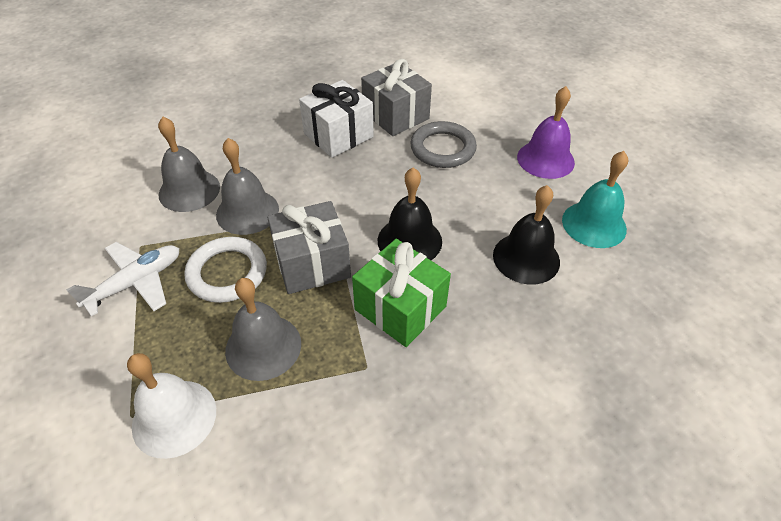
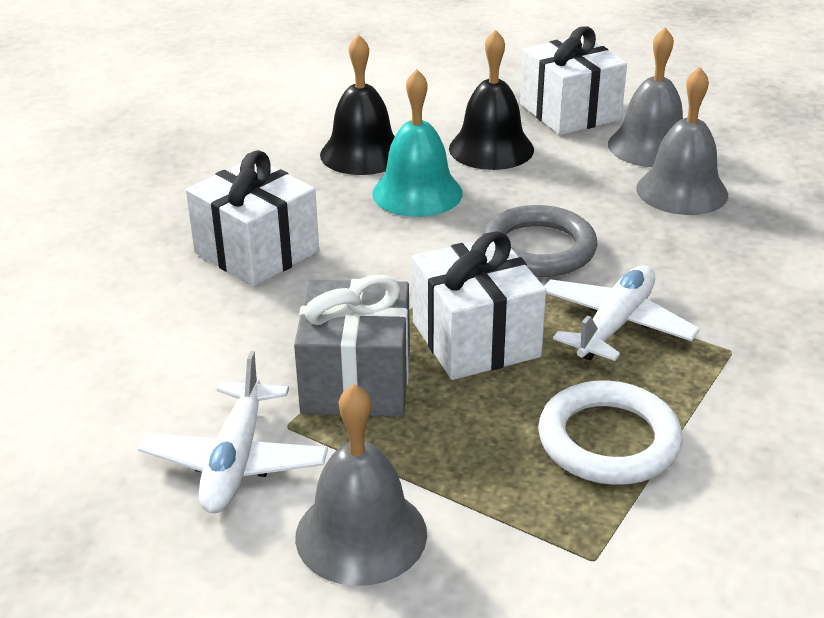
green gift: 1 -> 0
grey gift: 2 -> 1
purple bell: 1 -> 0
white bell: 1 -> 0
white gift: 1 -> 3
white plane: 1 -> 2

